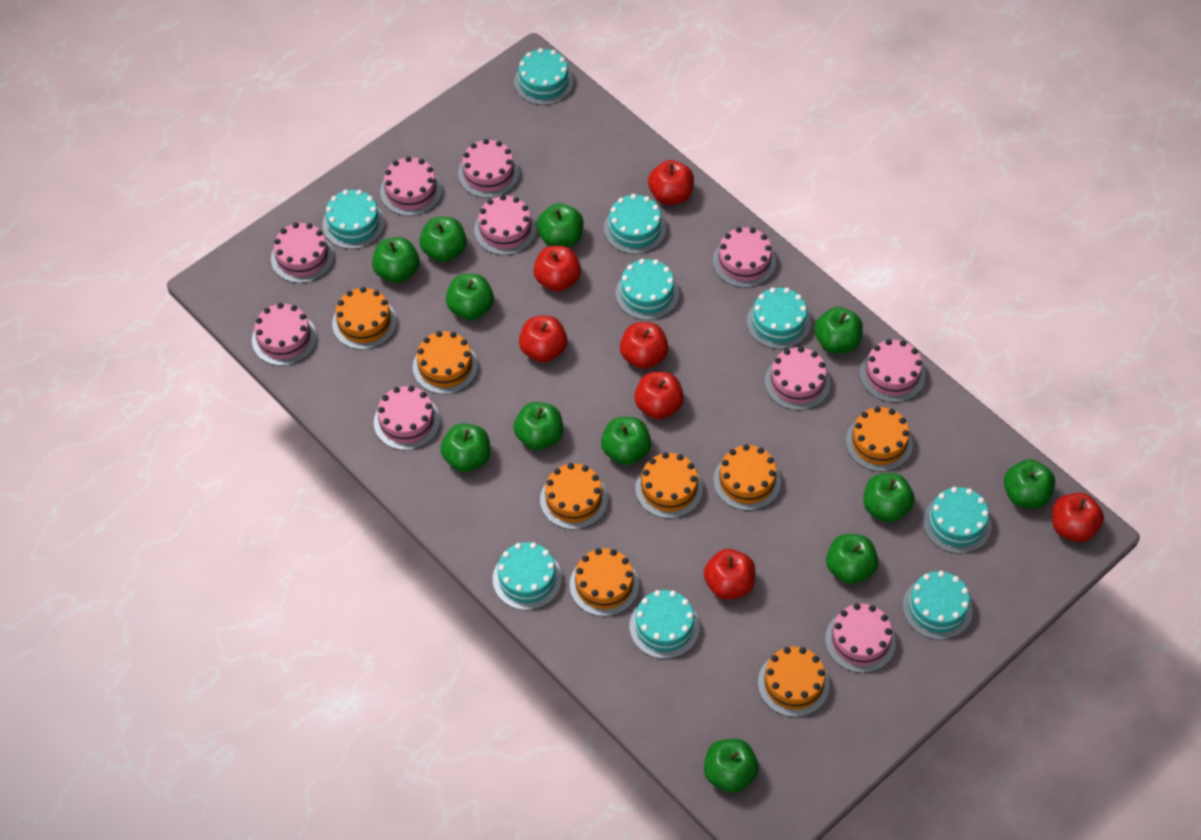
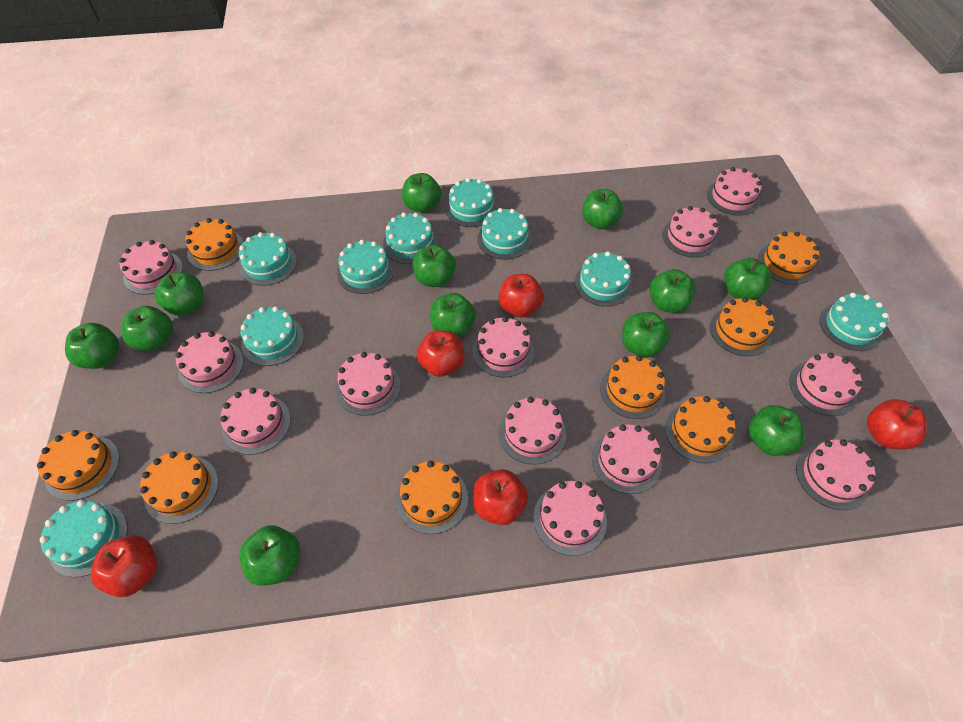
pink cake: 10 -> 12
red apple: 7 -> 5

